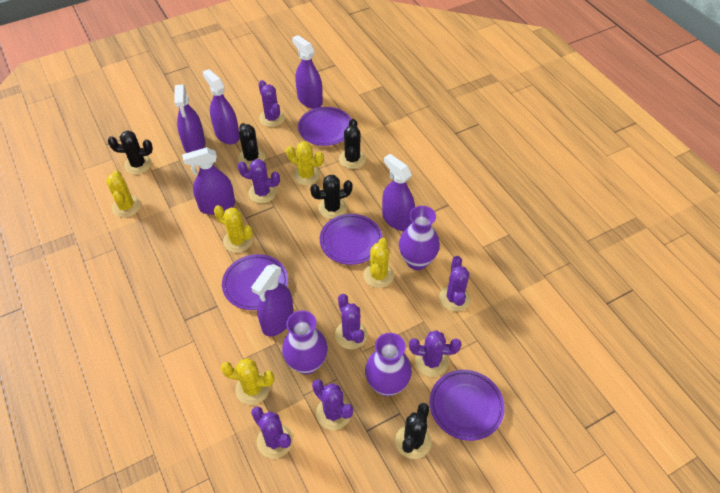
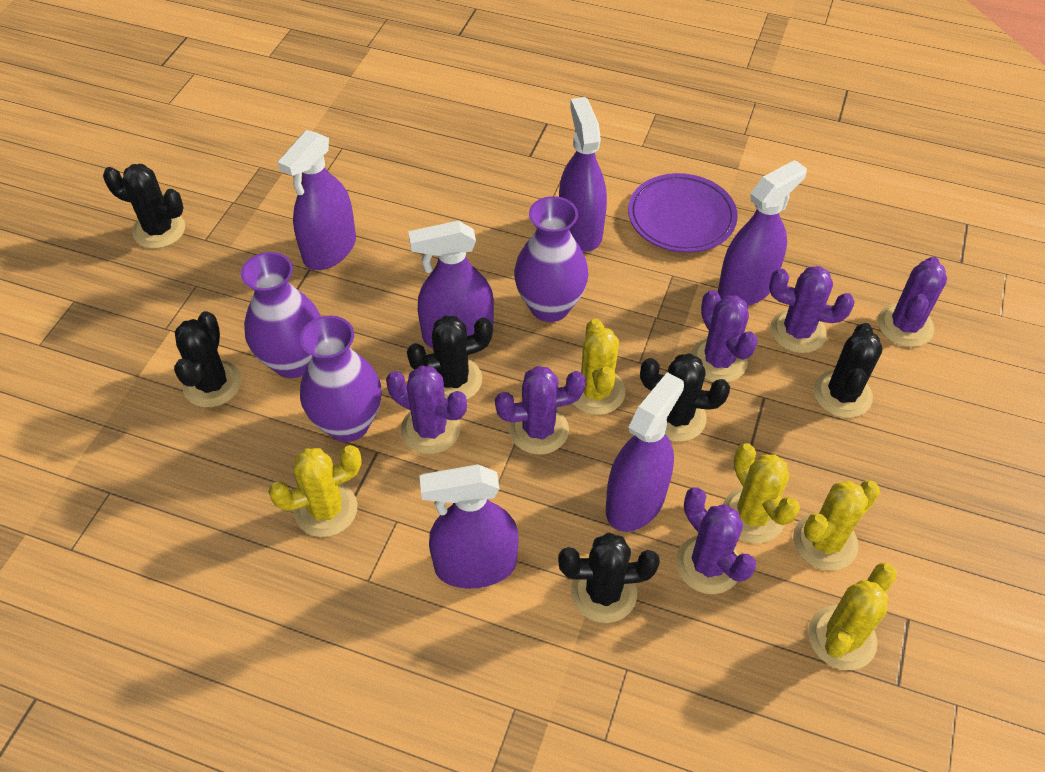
black cactus: 5 -> 6
purple cactus: 7 -> 6
purple plate: 4 -> 1

